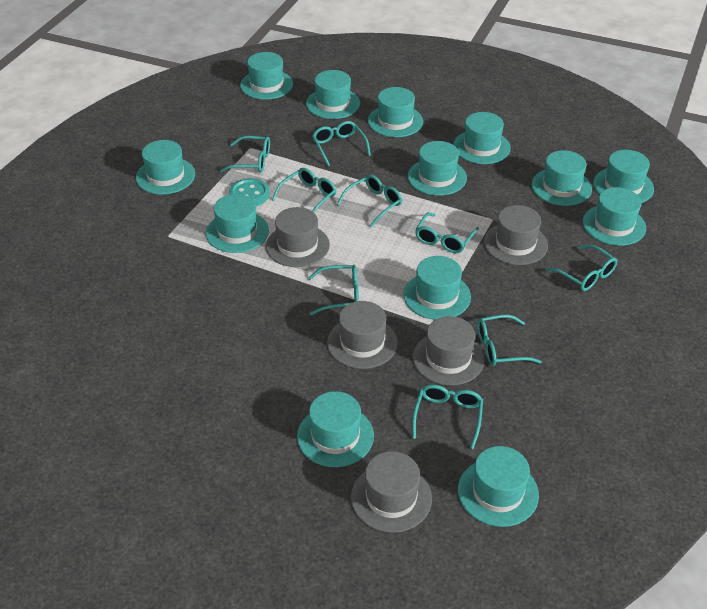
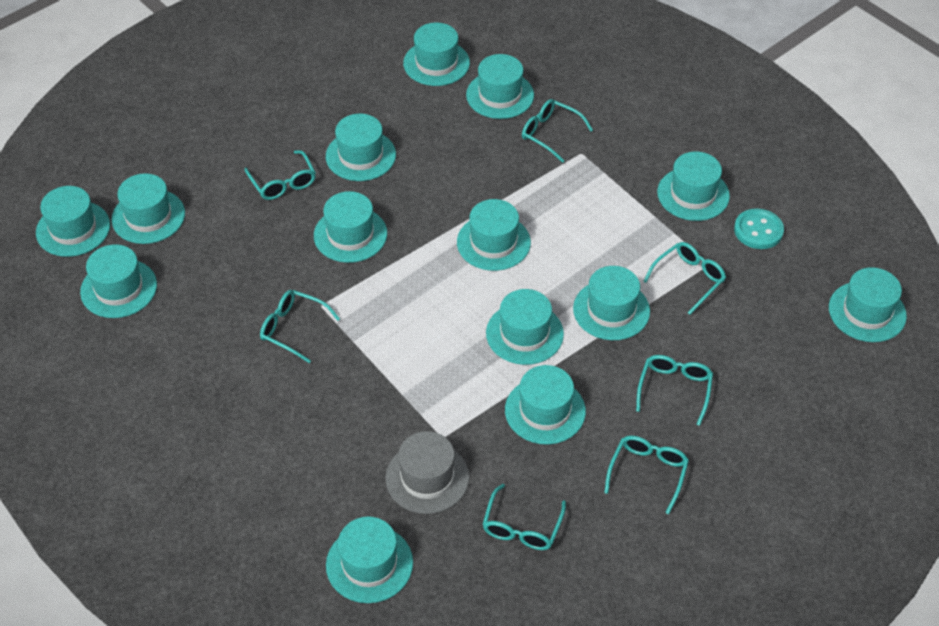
grey hat: 5 -> 1
turquoise glasses: 9 -> 7
turquoise hat: 13 -> 14

